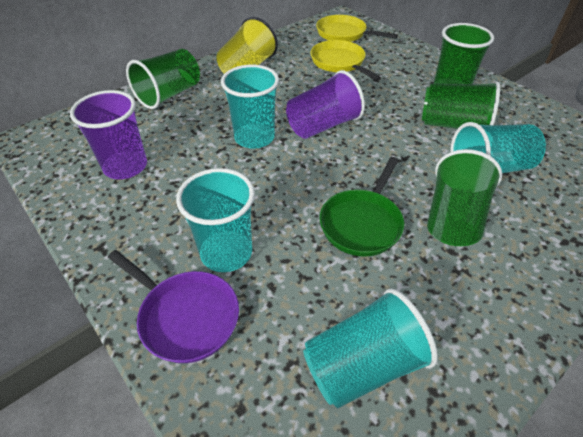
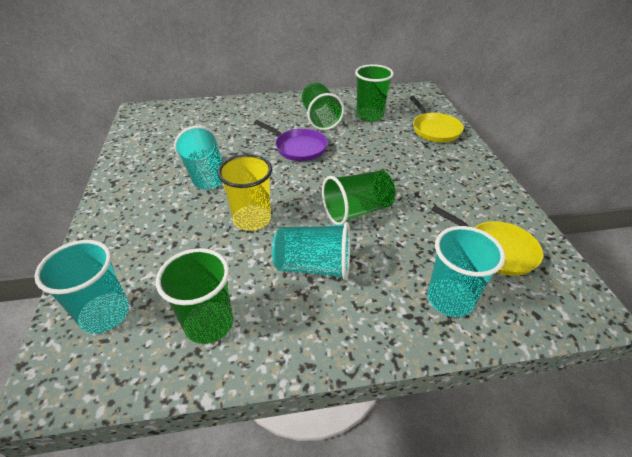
green pan: 1 -> 0
purple cup: 2 -> 0

